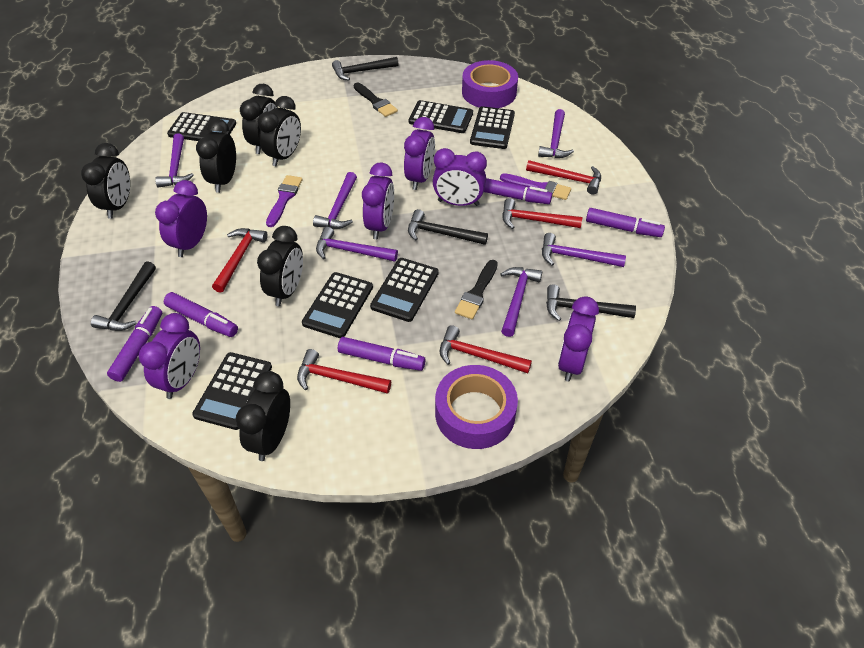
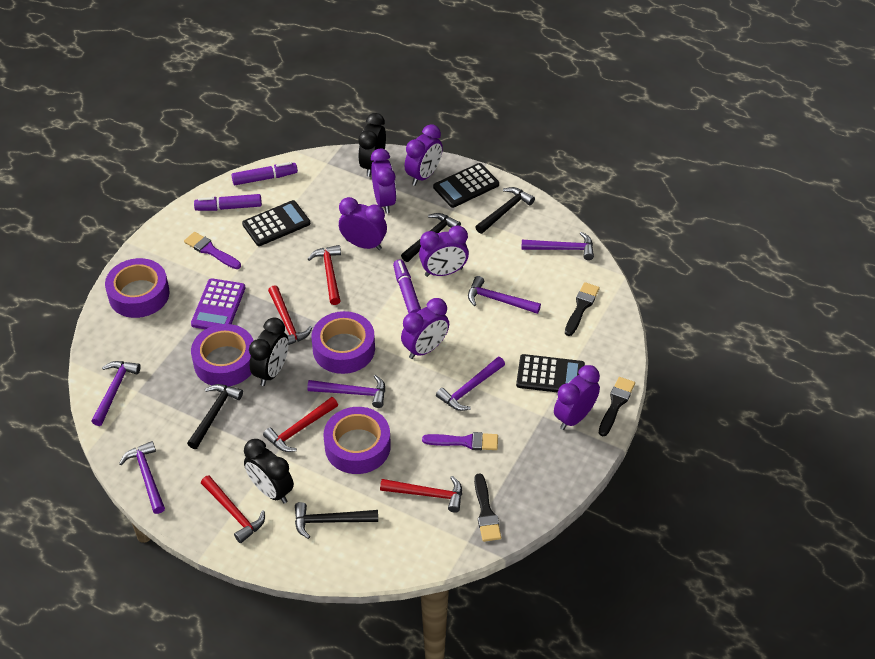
black brush: 2 -> 3
black calculator: 6 -> 3
black clock: 6 -> 3
purple calculator: 0 -> 1
purple marker: 5 -> 3
purple tape: 2 -> 4

